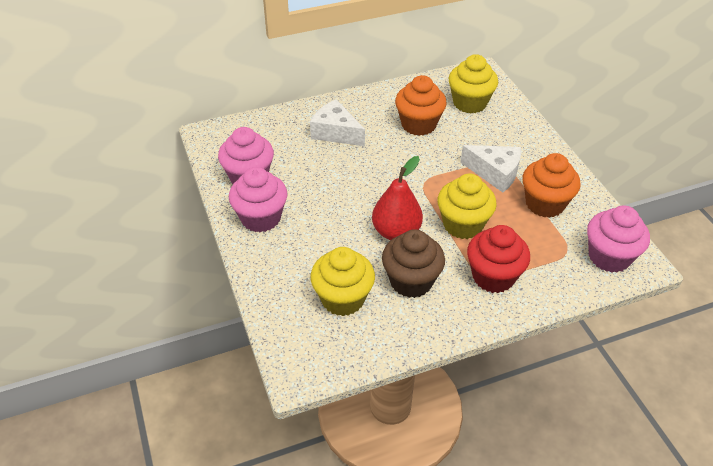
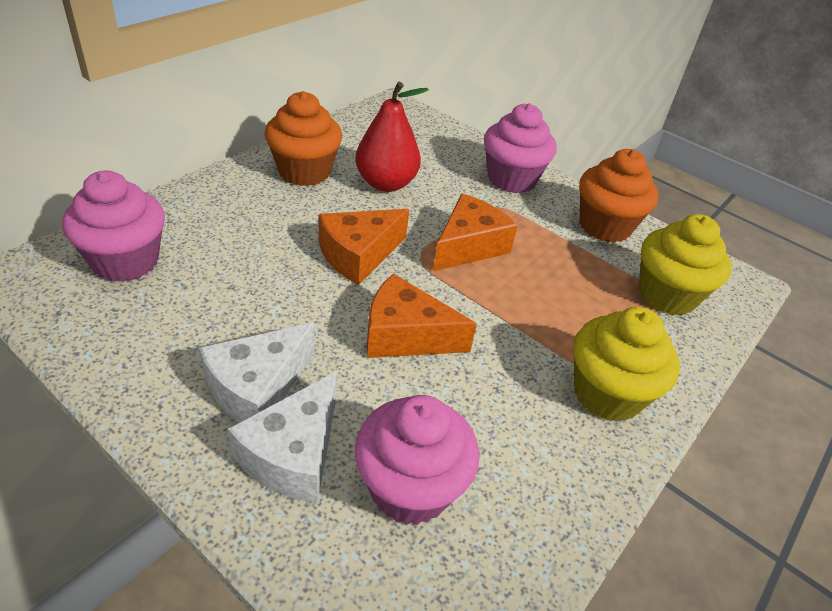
brown cupcake: 1 -> 0
orange cheese: 0 -> 3
red cupcake: 1 -> 0
yellow cupcake: 3 -> 2

